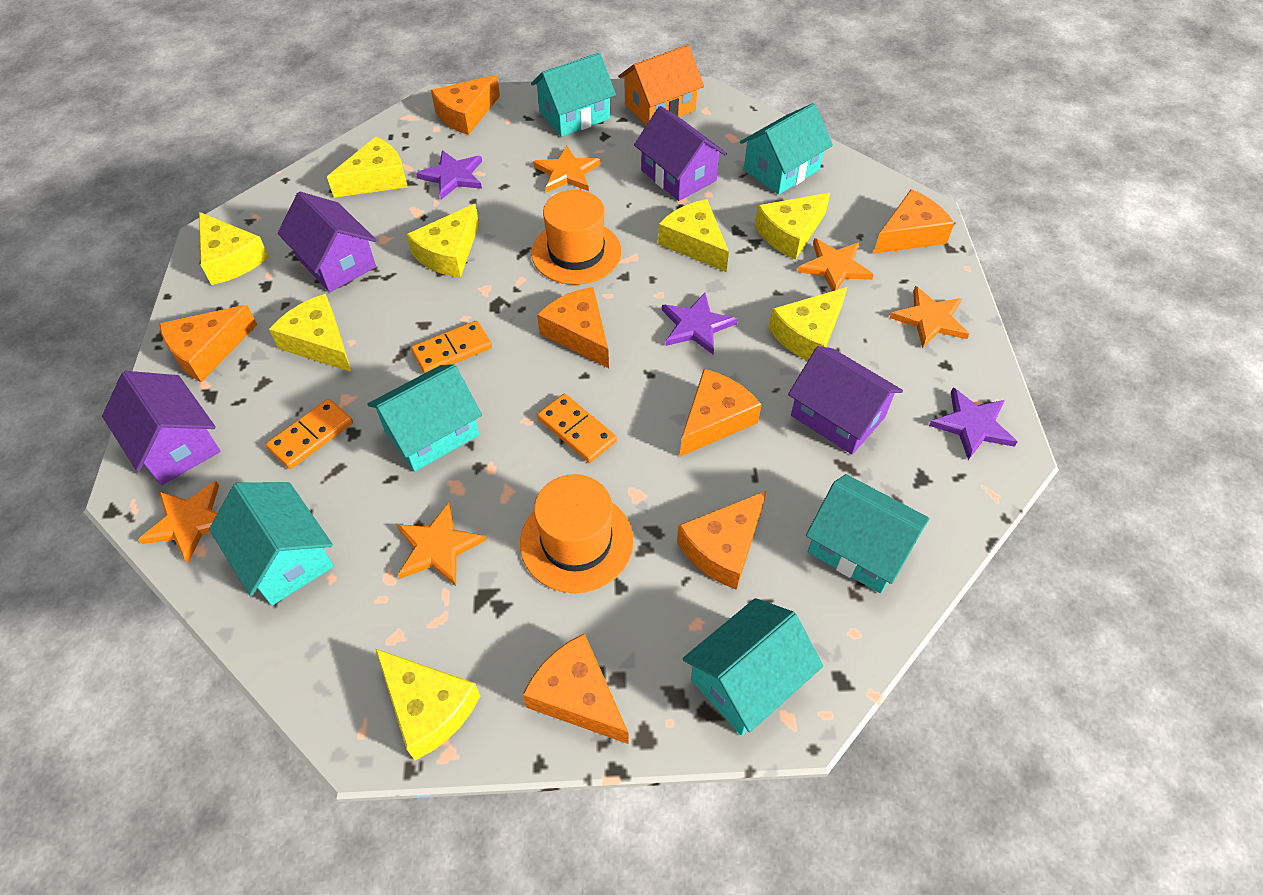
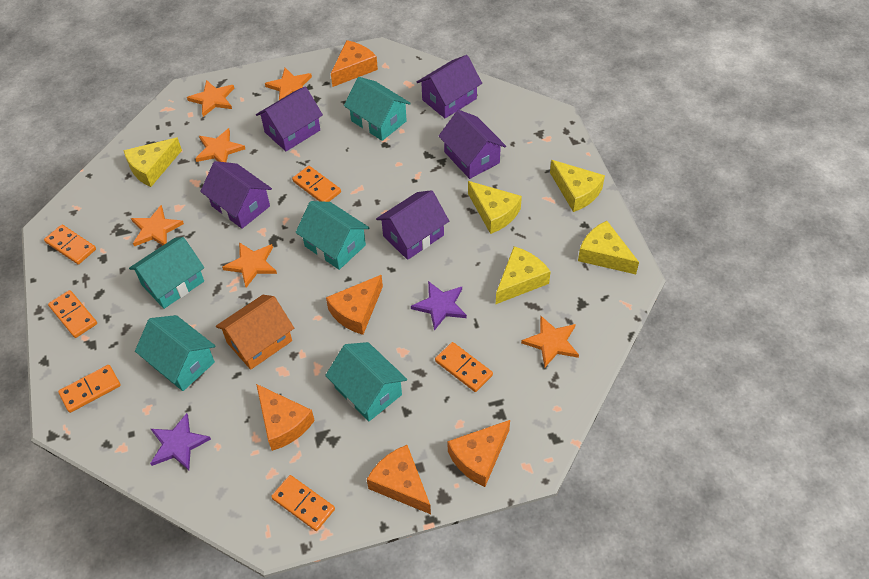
orange cheese: 7 -> 5
orange domino: 3 -> 6
orange hat: 2 -> 0
orange star: 5 -> 6
purple house: 4 -> 5
purple star: 3 -> 2
turquoise house: 6 -> 5
yellow cheese: 8 -> 5

